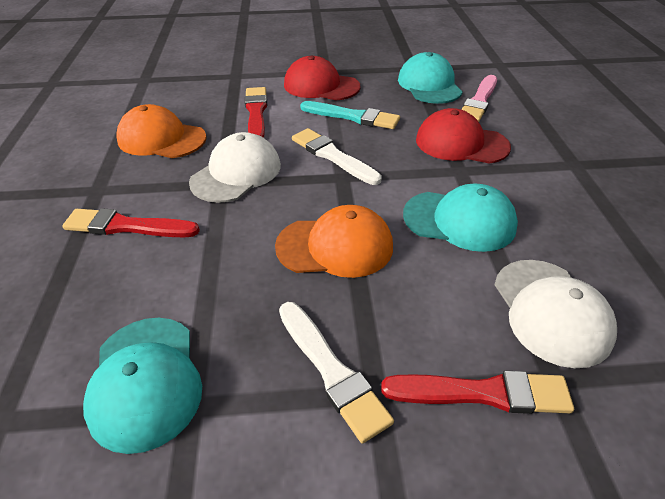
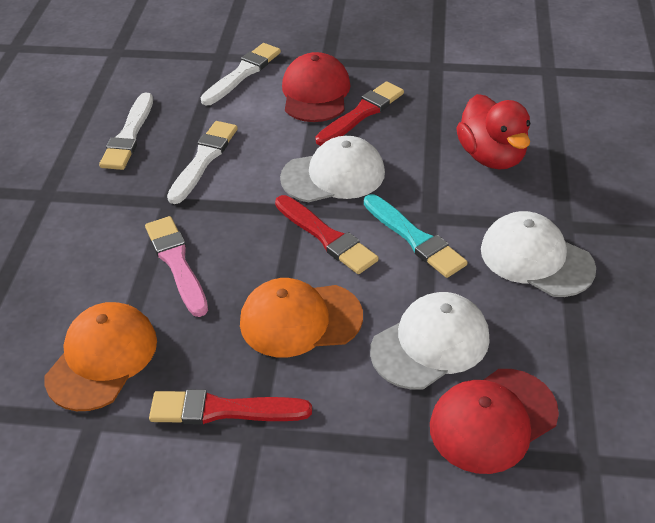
red duck: 0 -> 1
turquoise cap: 3 -> 0
white brush: 2 -> 3
white cap: 2 -> 3

